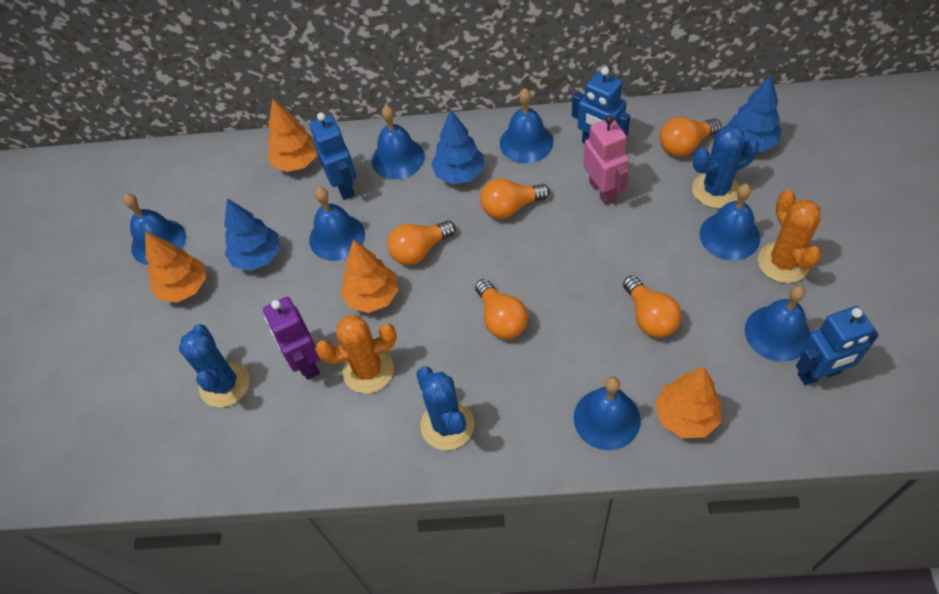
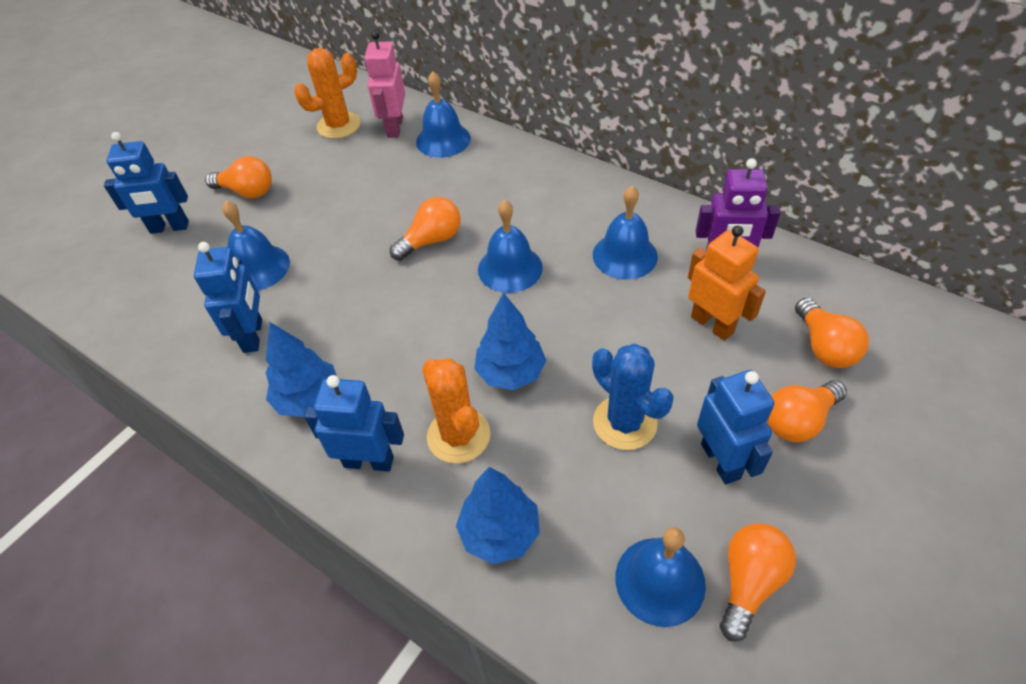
blue bell: 7 -> 5
blue cactus: 3 -> 1
blue robot: 3 -> 4
orange robot: 0 -> 1
orange tree: 4 -> 0

